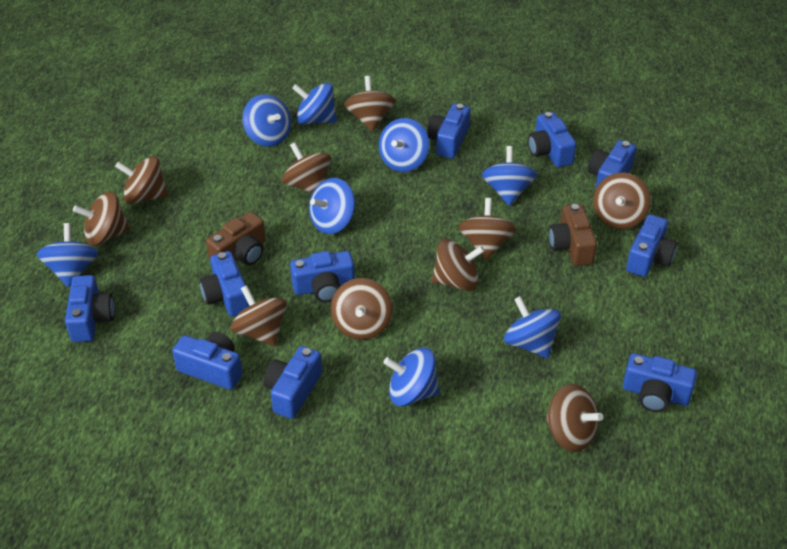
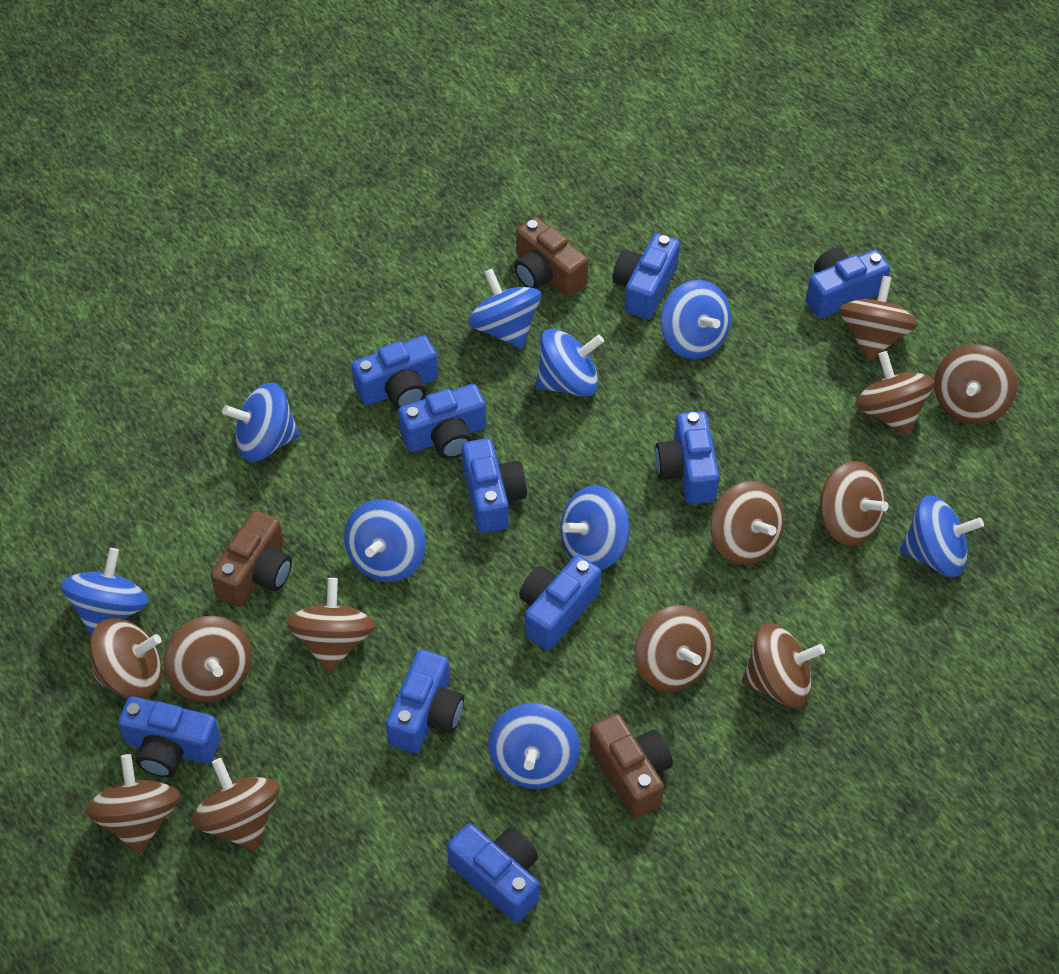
blue spinning top: 8 -> 9
brown camera: 2 -> 3
brown spinning top: 10 -> 12

